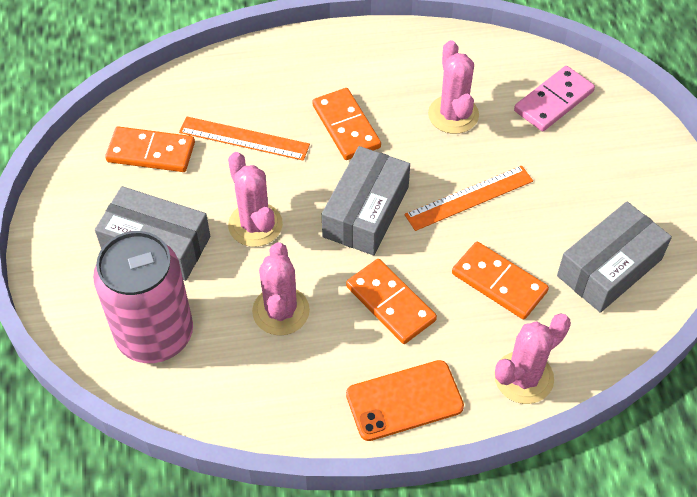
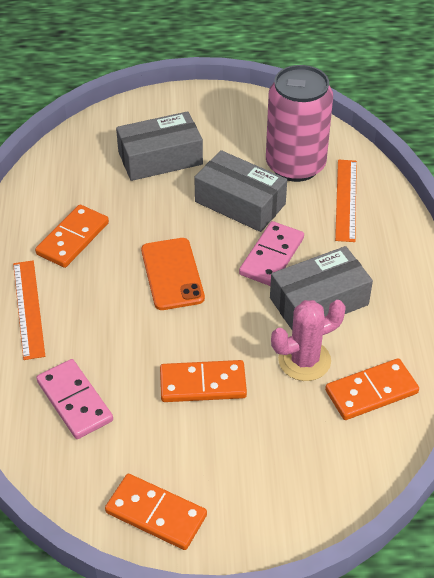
pink cactus: 4 -> 1
pink domino: 1 -> 2

